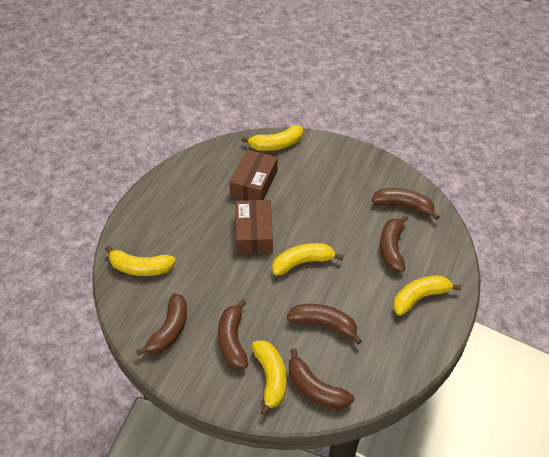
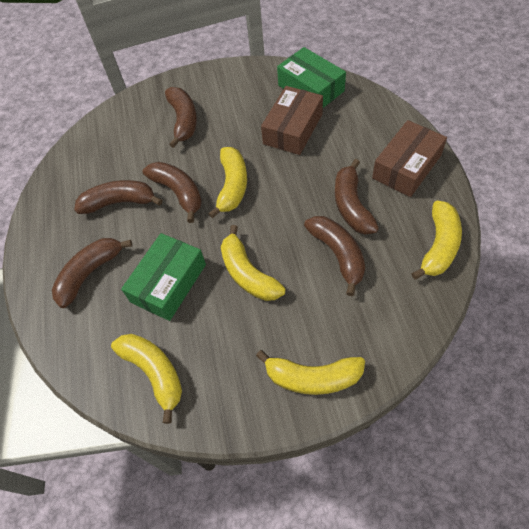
green box: 0 -> 2

